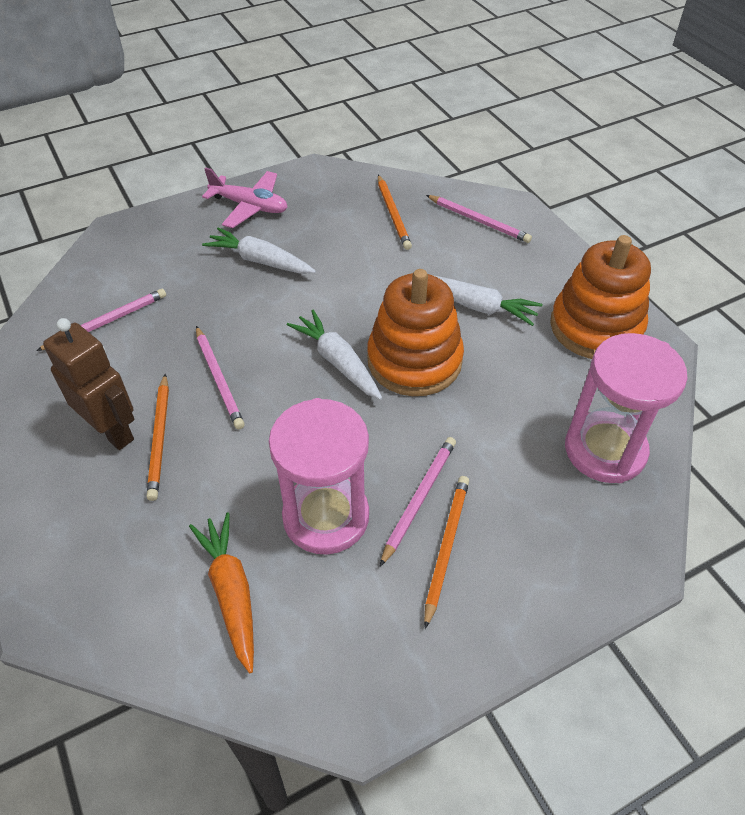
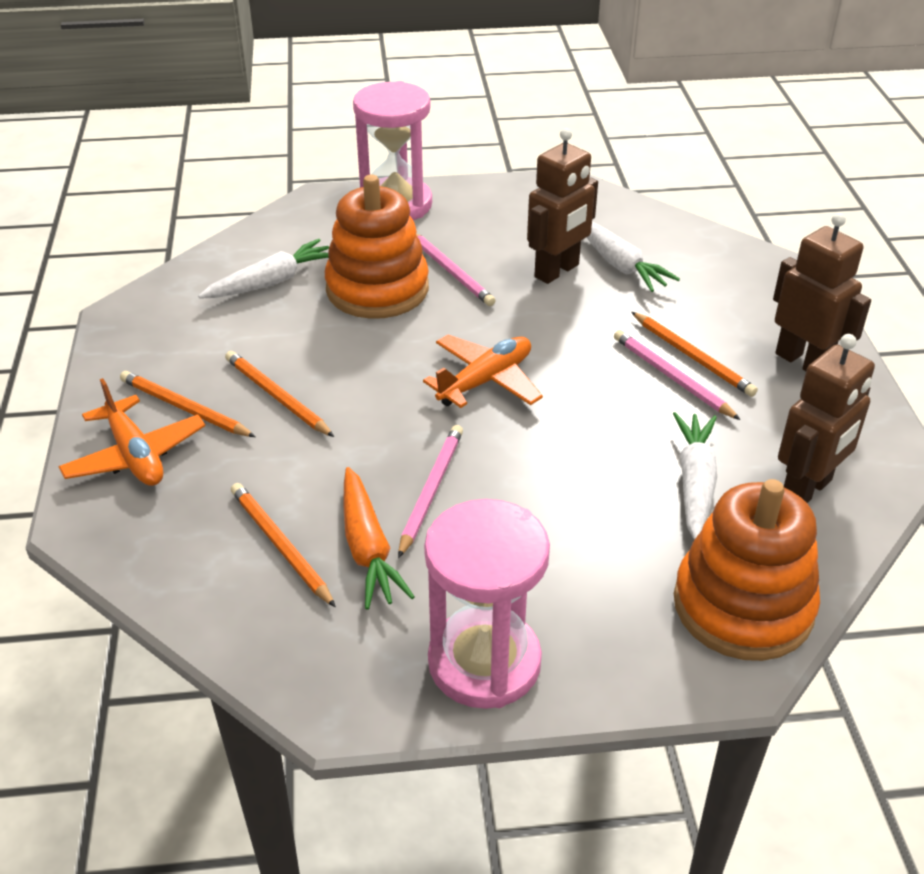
brown robot: 1 -> 3
orange pencil: 3 -> 4
orange plane: 0 -> 2
pink pencil: 4 -> 3
pink plane: 1 -> 0

